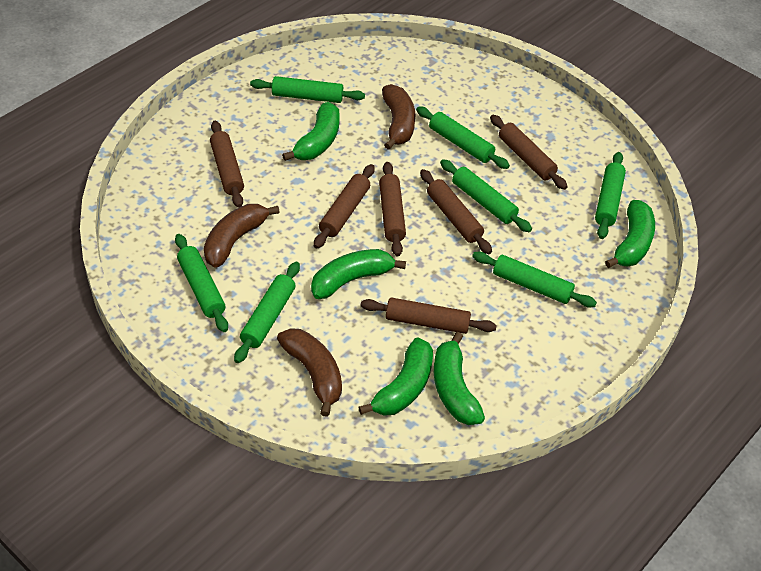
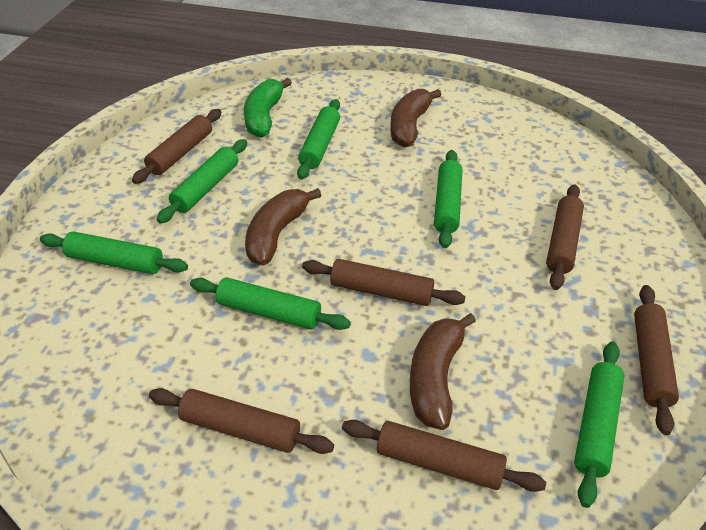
green banana: 5 -> 1
green rolling pin: 7 -> 6

